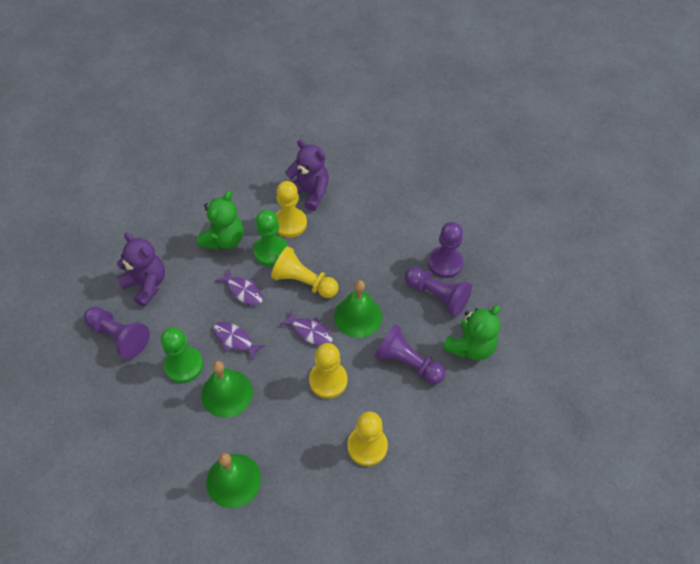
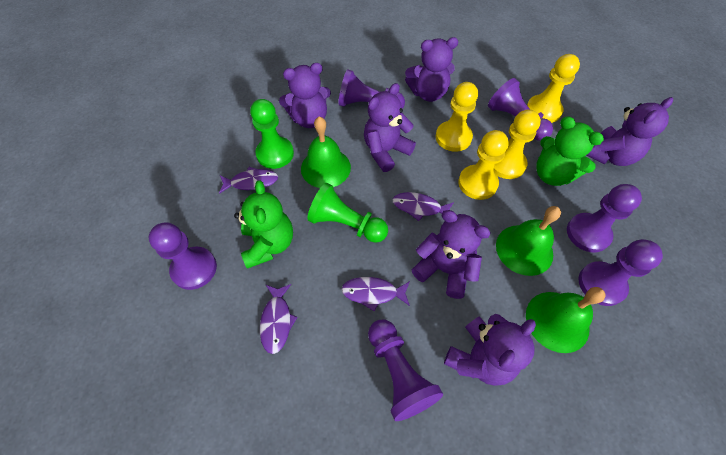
purple fish: 3 -> 4
purple pawn: 4 -> 6
purple teddy bear: 2 -> 6

